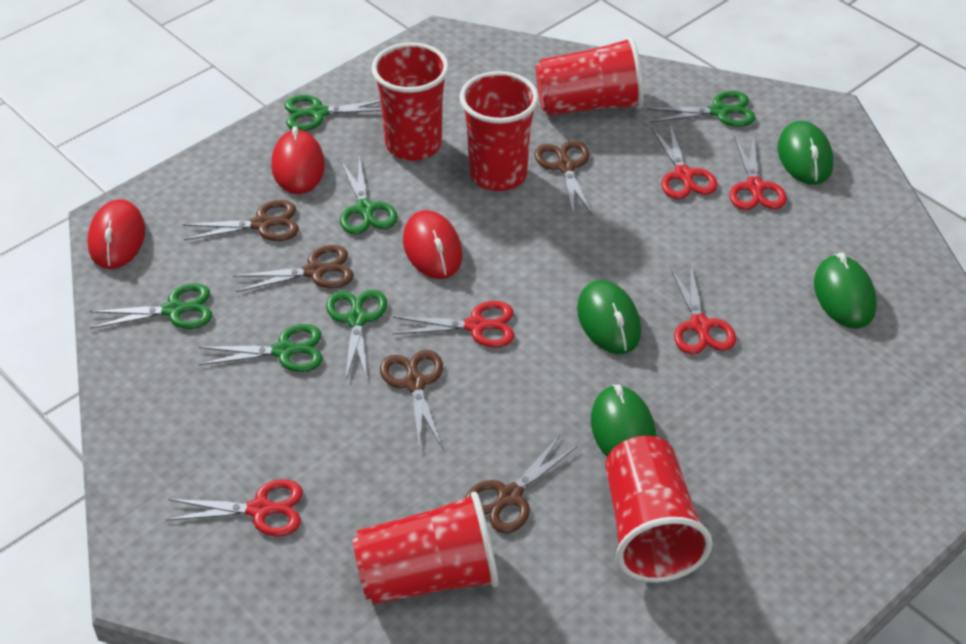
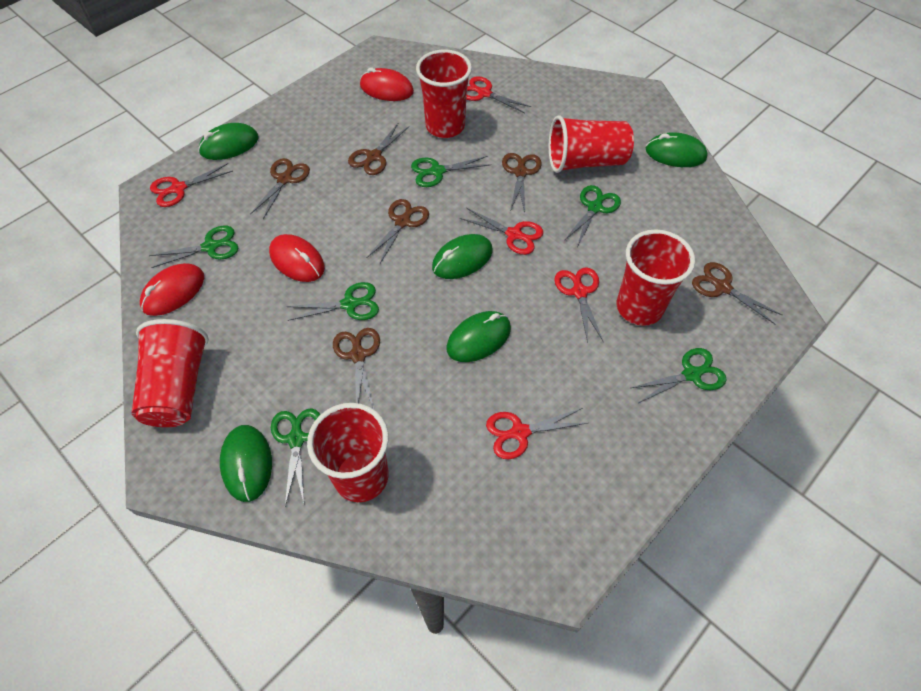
brown scissors: 5 -> 6
green mouse: 4 -> 5

